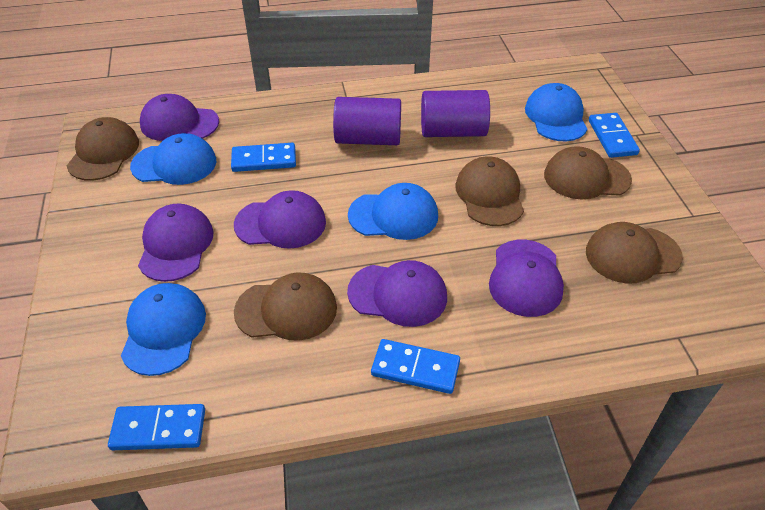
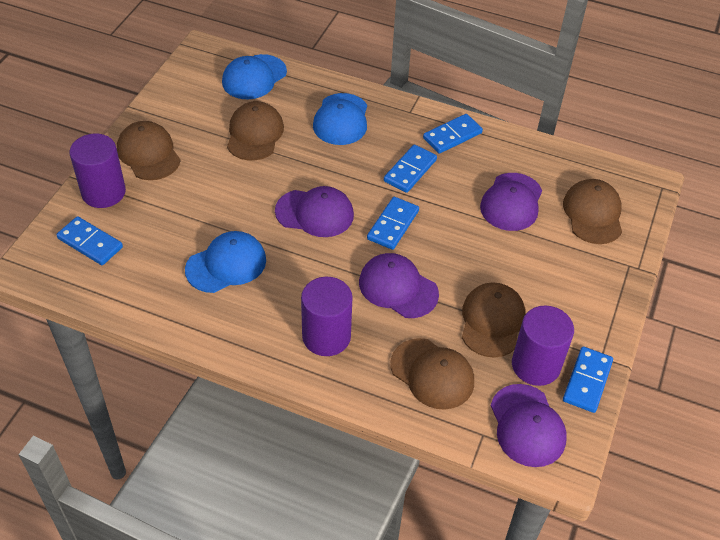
blue cap: 4 -> 3
blue domino: 4 -> 5
purple cap: 5 -> 4
purple cylinder: 2 -> 3

